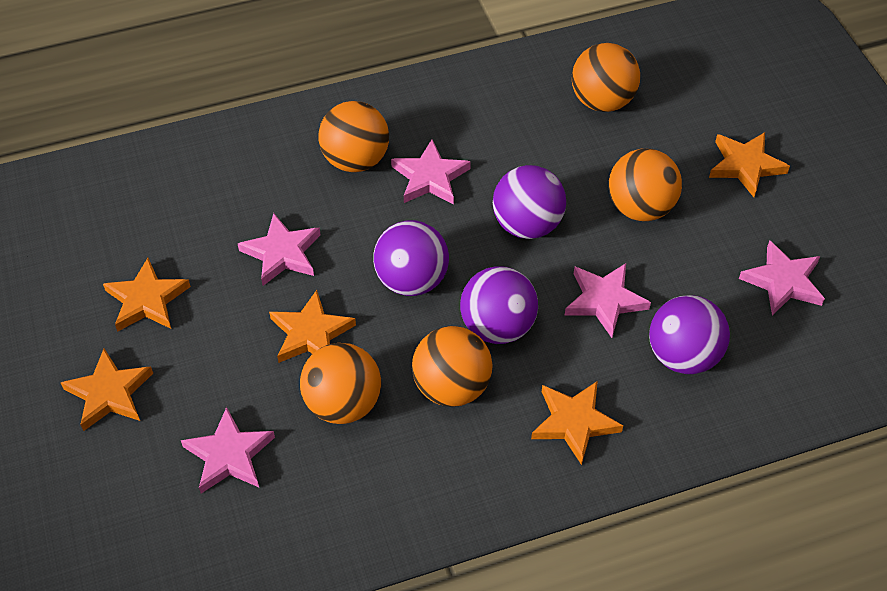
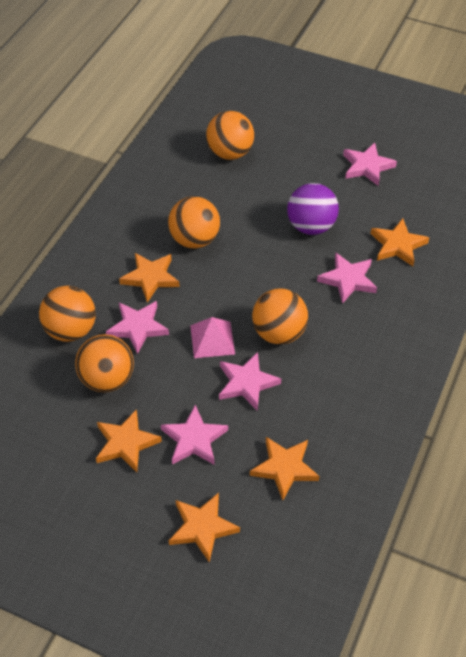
pink pyramid: 0 -> 1
purple ball: 4 -> 1

